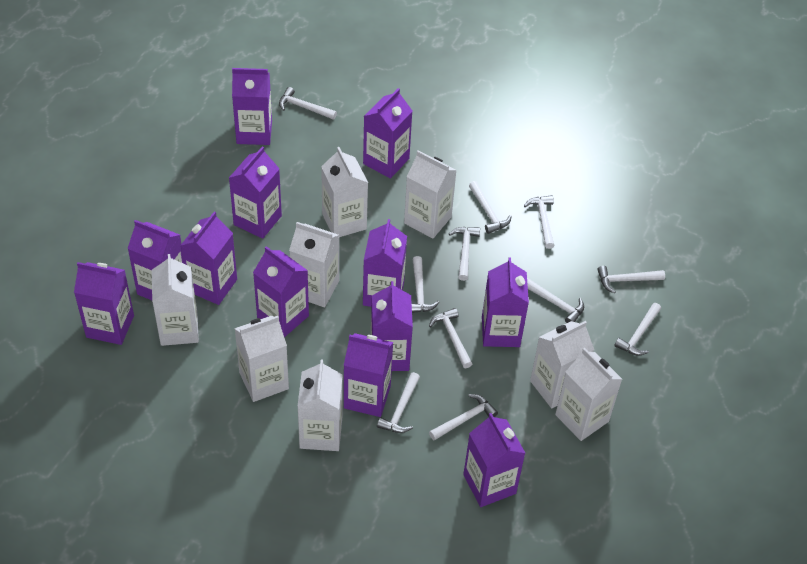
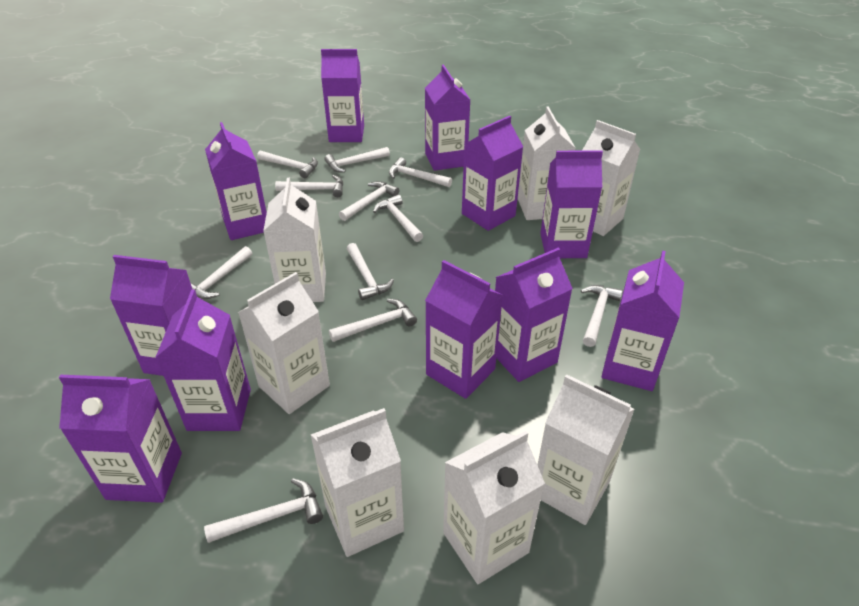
purple carton: 12 -> 11
white carton: 8 -> 7

